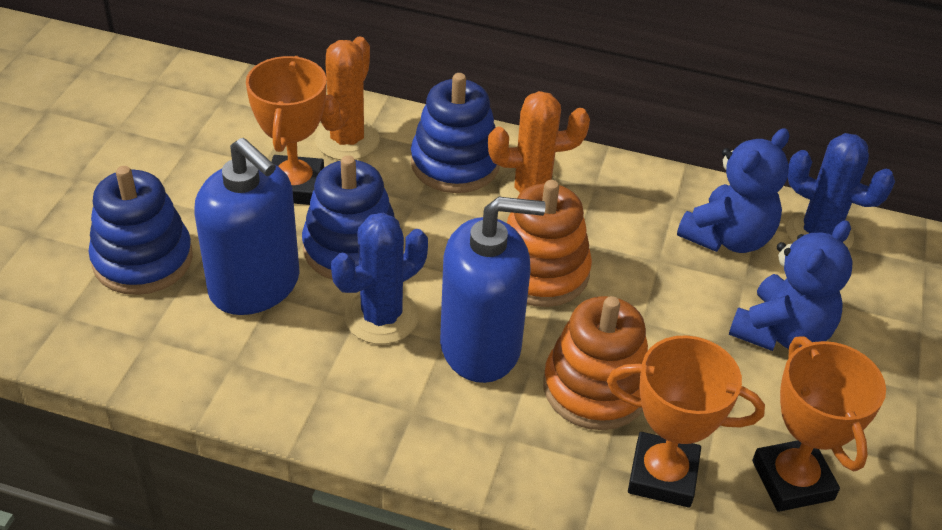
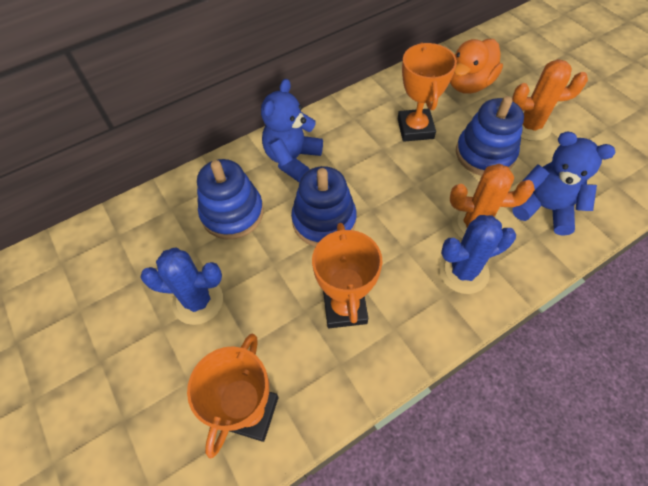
blue soap dispenser: 2 -> 0
orange duck: 0 -> 1
orange stacking toy: 2 -> 0

